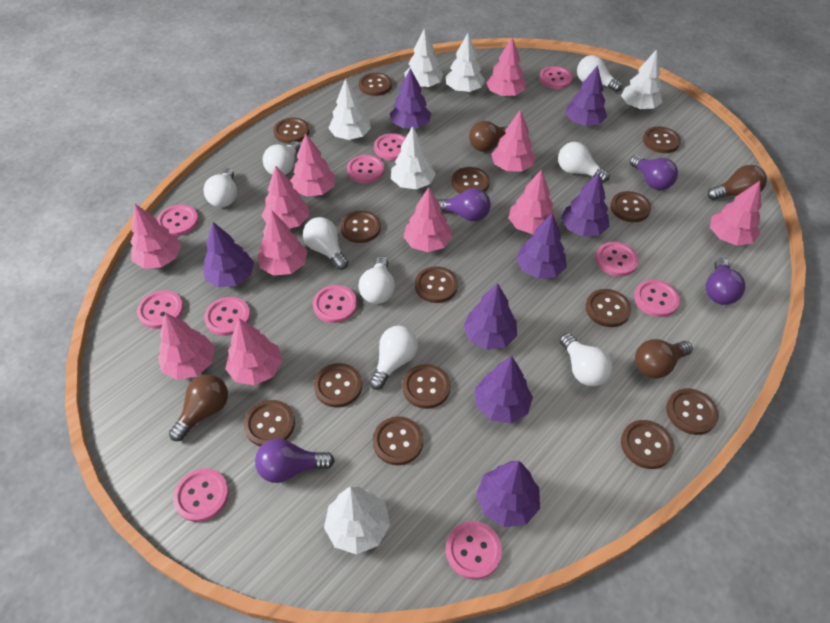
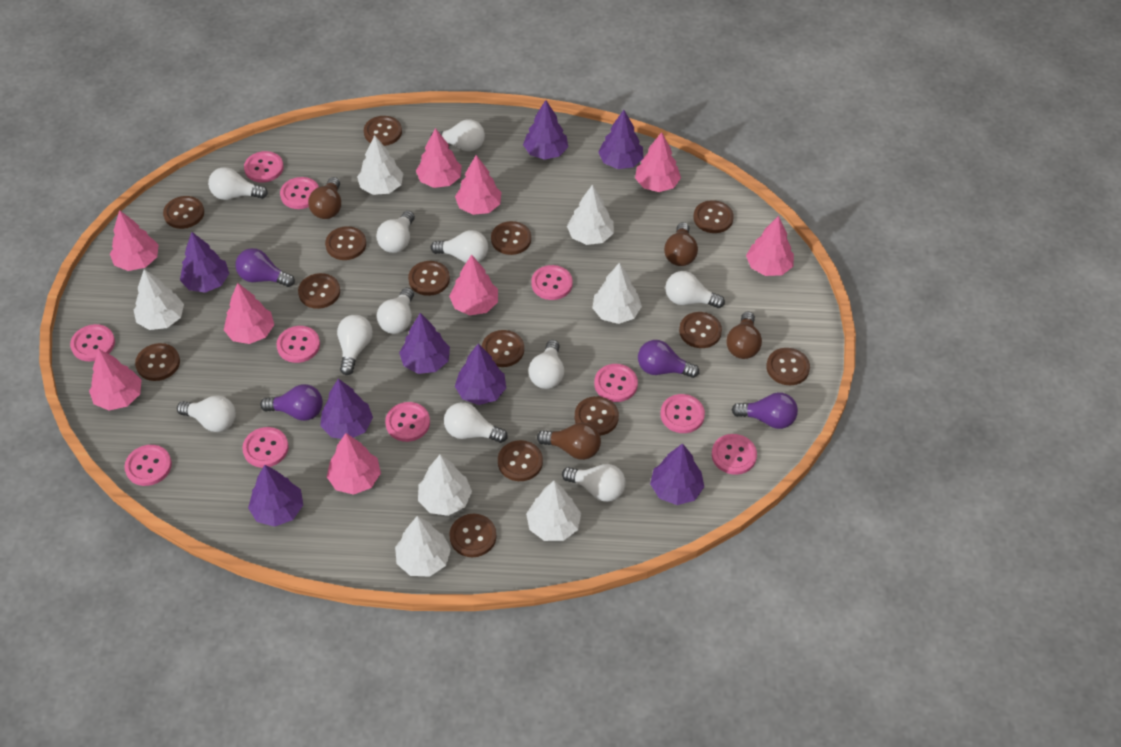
pink tree: 11 -> 9
white light bulb: 8 -> 11
white tree: 6 -> 7

